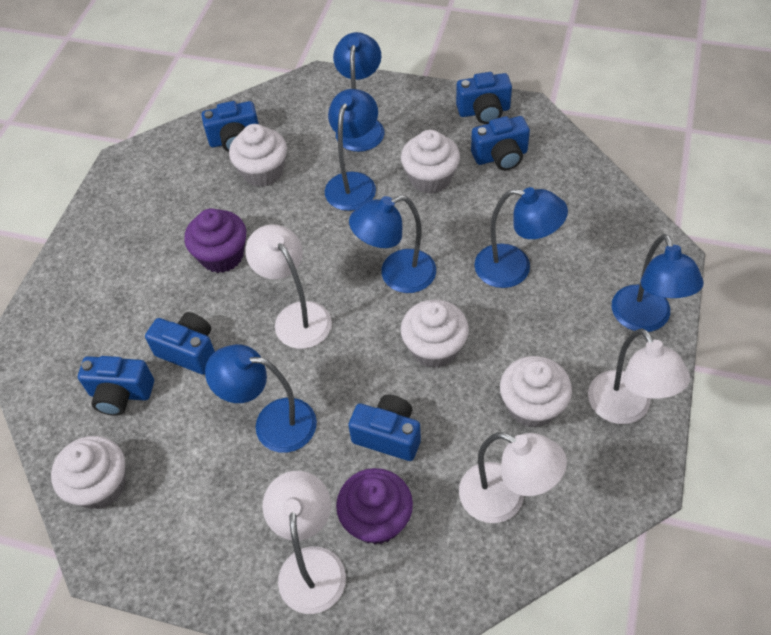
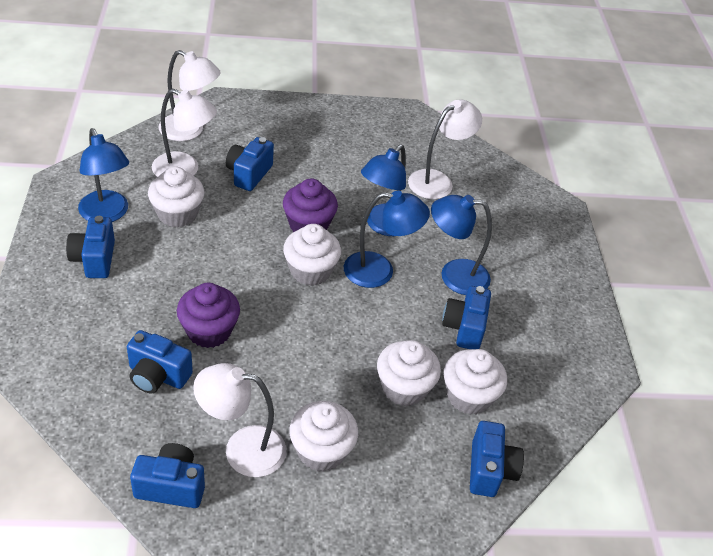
blue lamp: 6 -> 4

